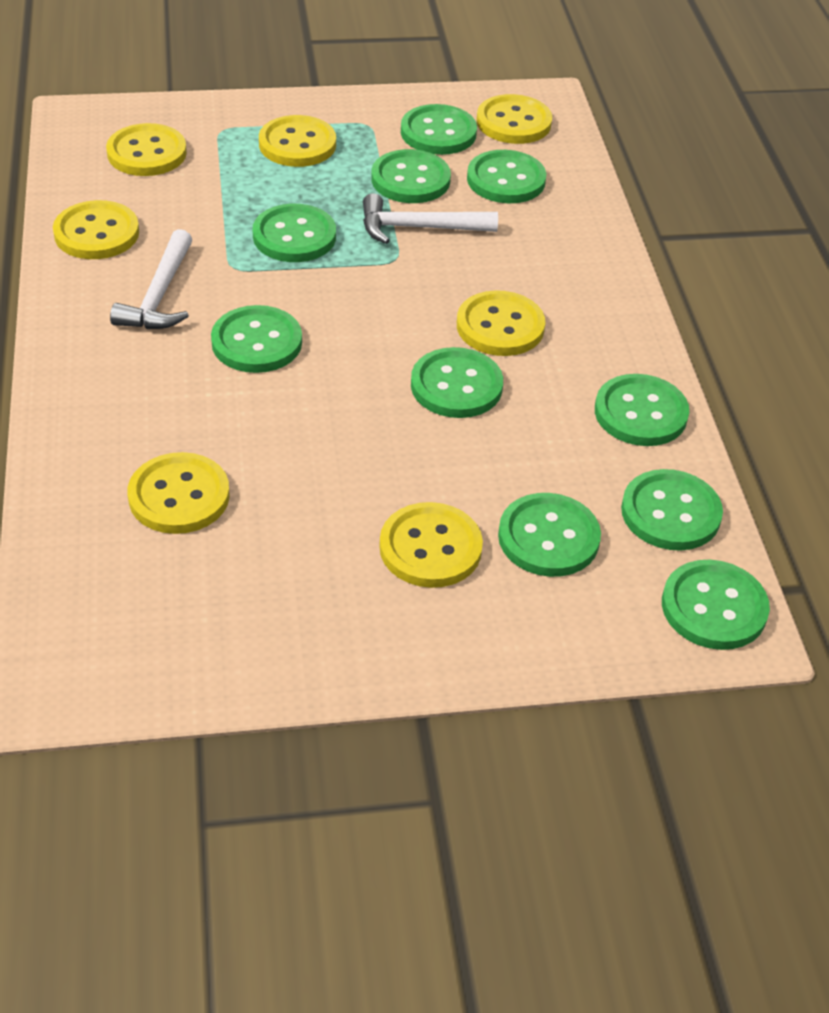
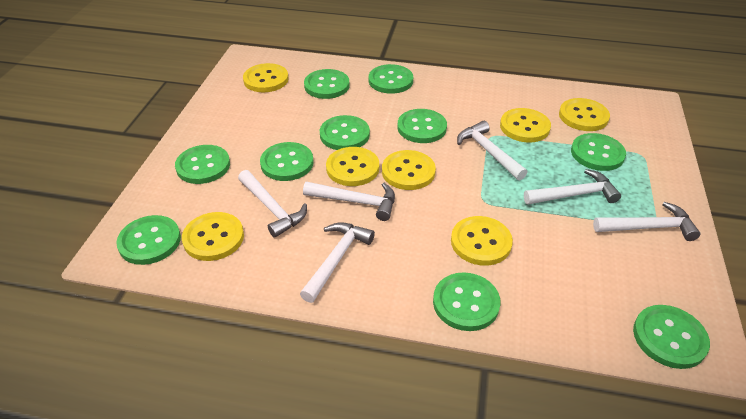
white hammer: 2 -> 6

